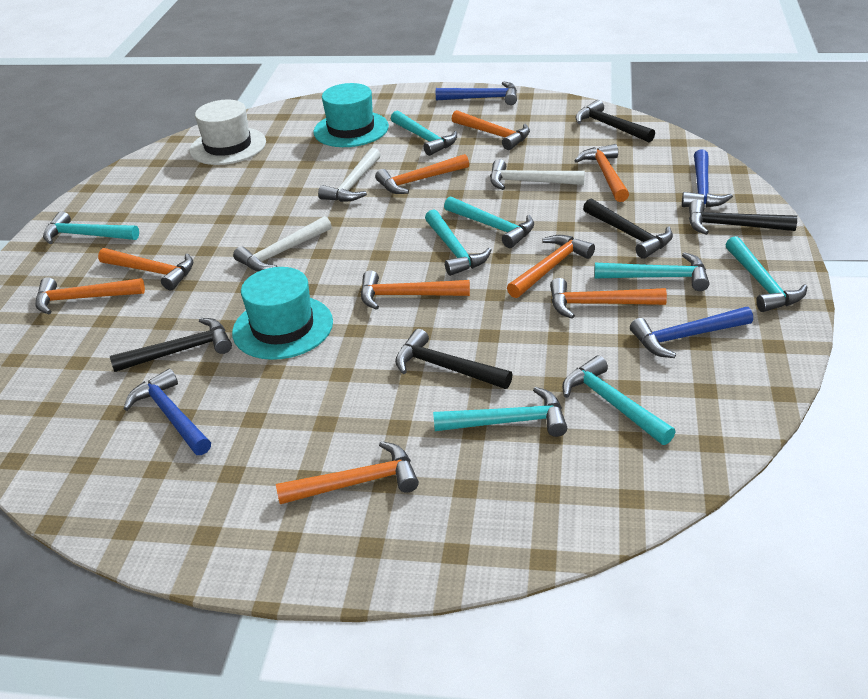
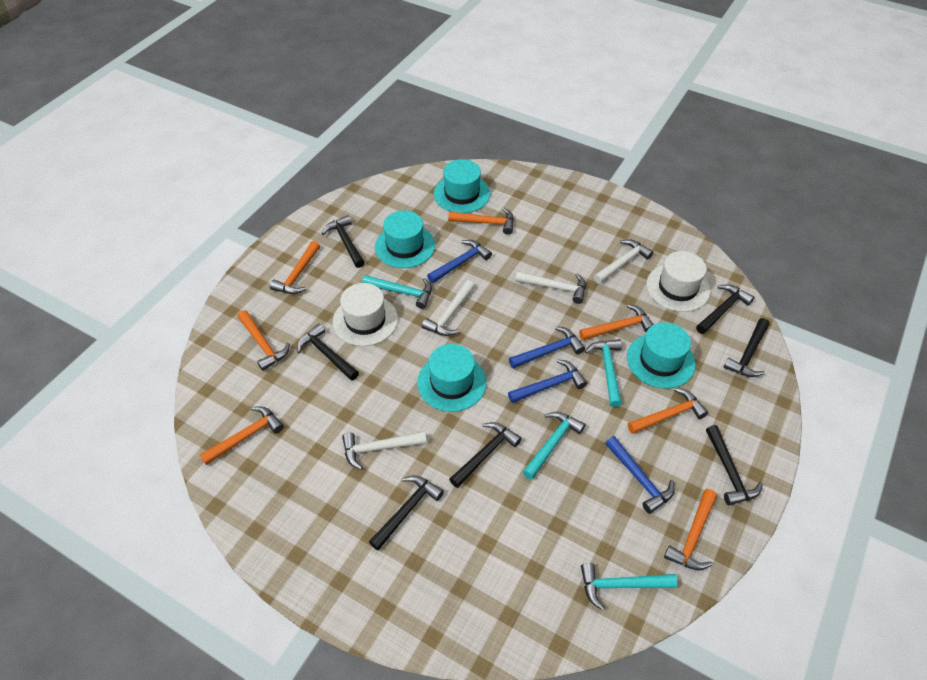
black hammer: 5 -> 7
orange hammer: 9 -> 7
turquoise hammer: 8 -> 4
turquoise hat: 2 -> 4
white hammer: 3 -> 4
white hat: 1 -> 2

